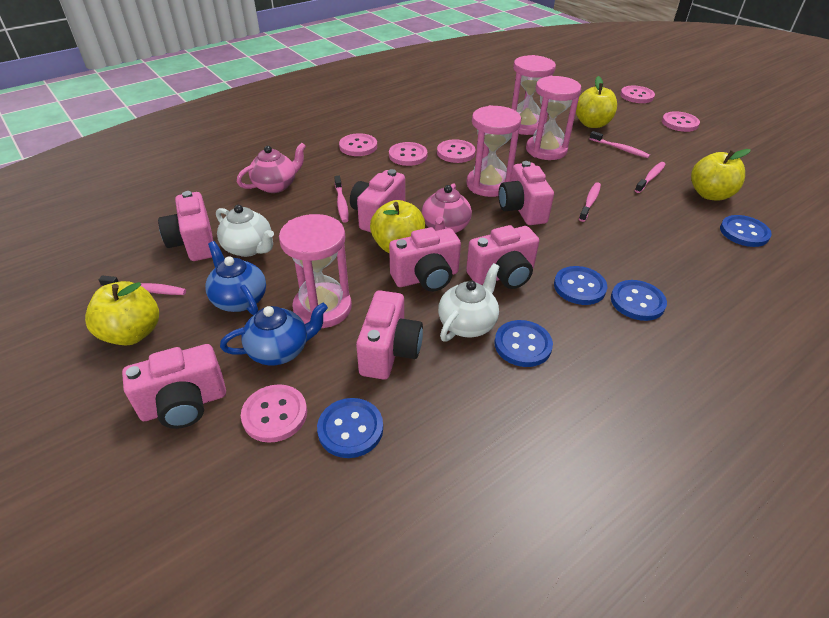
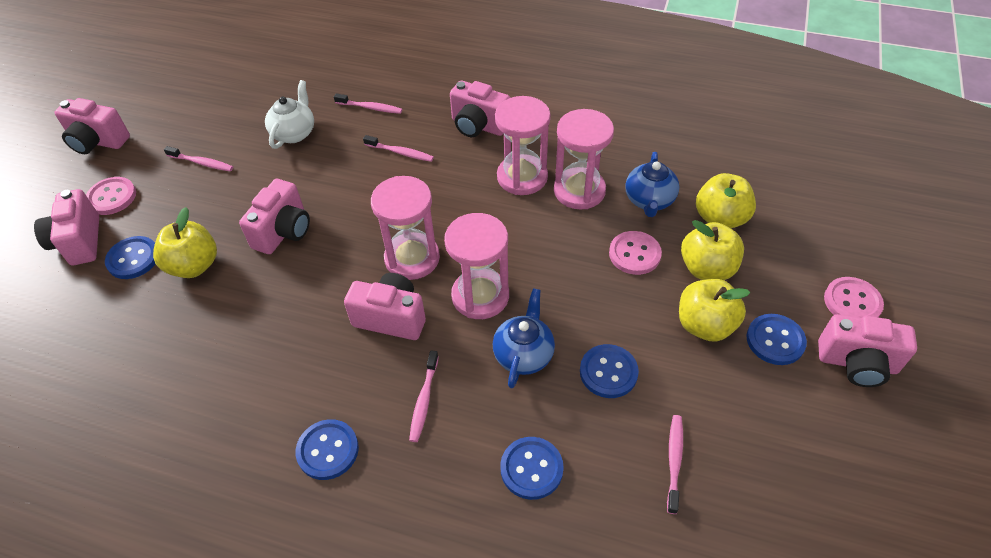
pink button: 6 -> 3
pink camera: 7 -> 6
pink teapot: 2 -> 0
white teapot: 2 -> 1

